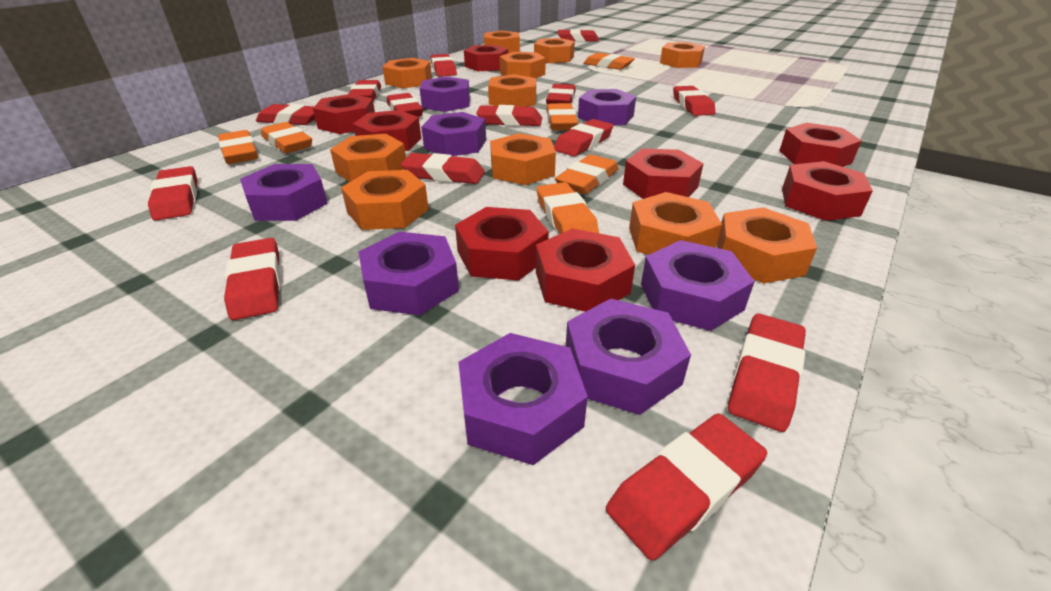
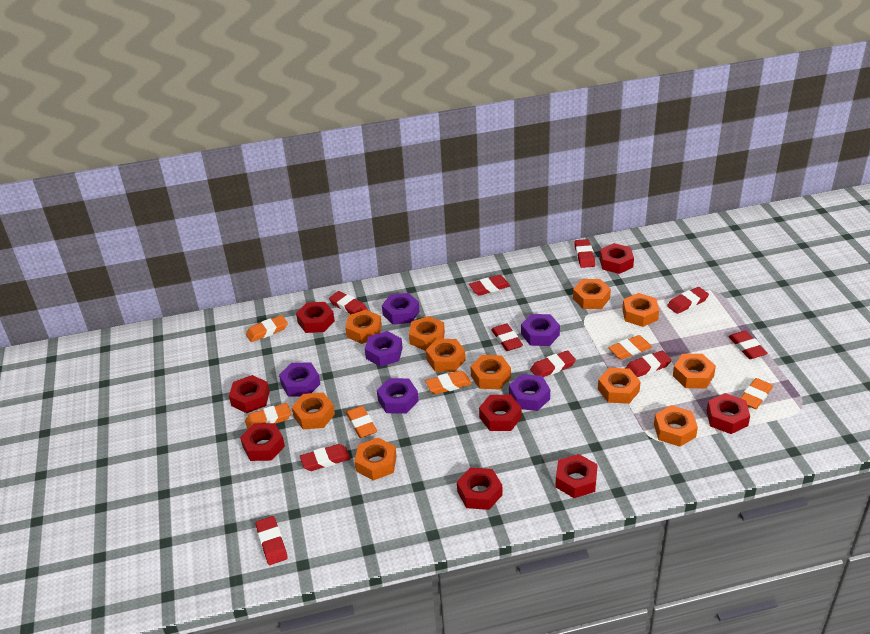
purple nut: 8 -> 6
red eraser: 14 -> 10

